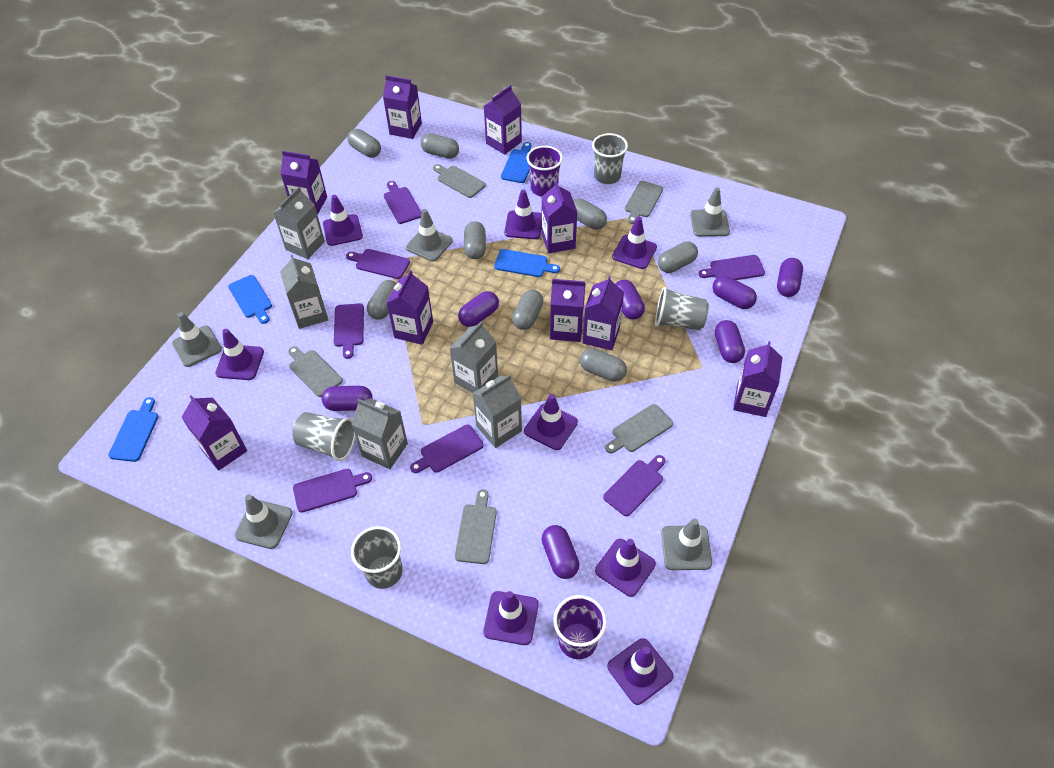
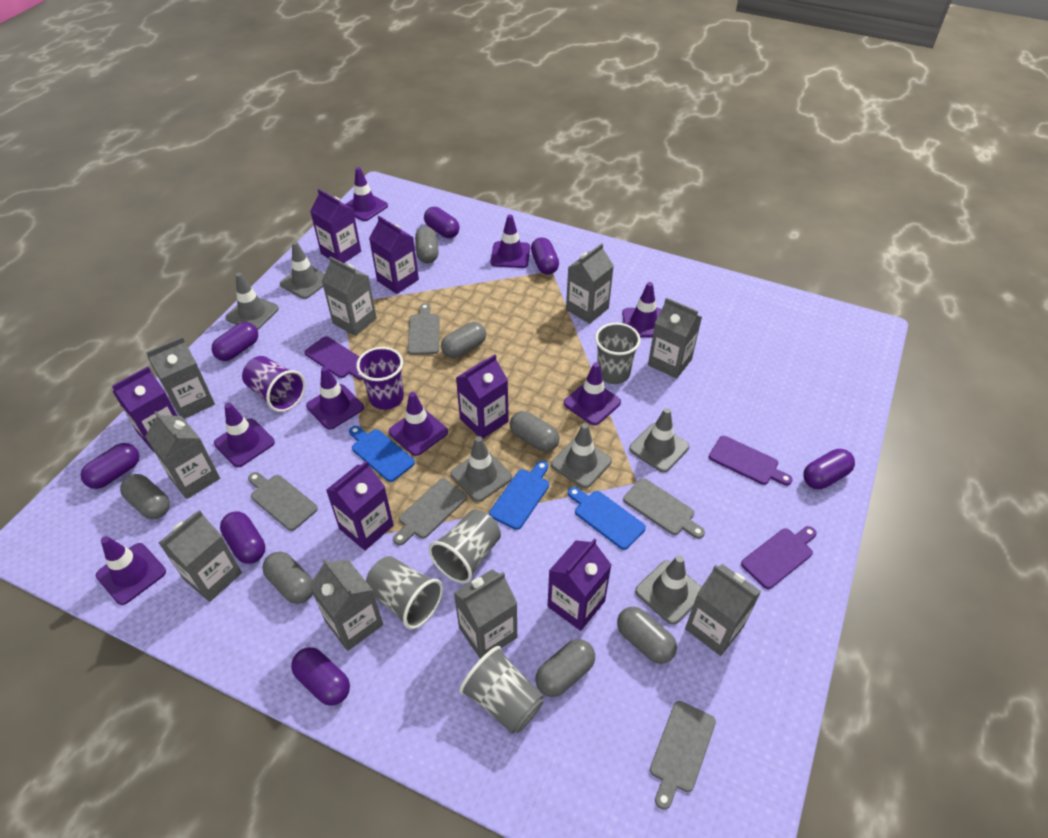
blue cutting board: 4 -> 3
grey capsule: 8 -> 7
grey carton: 5 -> 9
grey traffic cone: 5 -> 6
purple carton: 9 -> 6
purple cutting board: 7 -> 3

